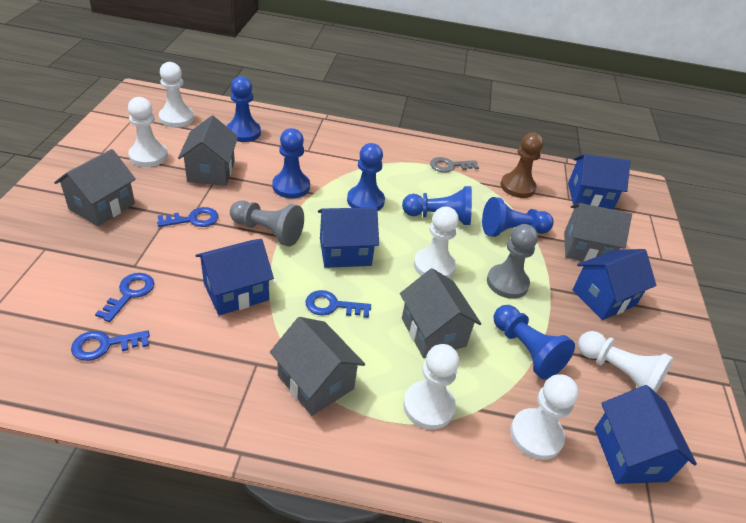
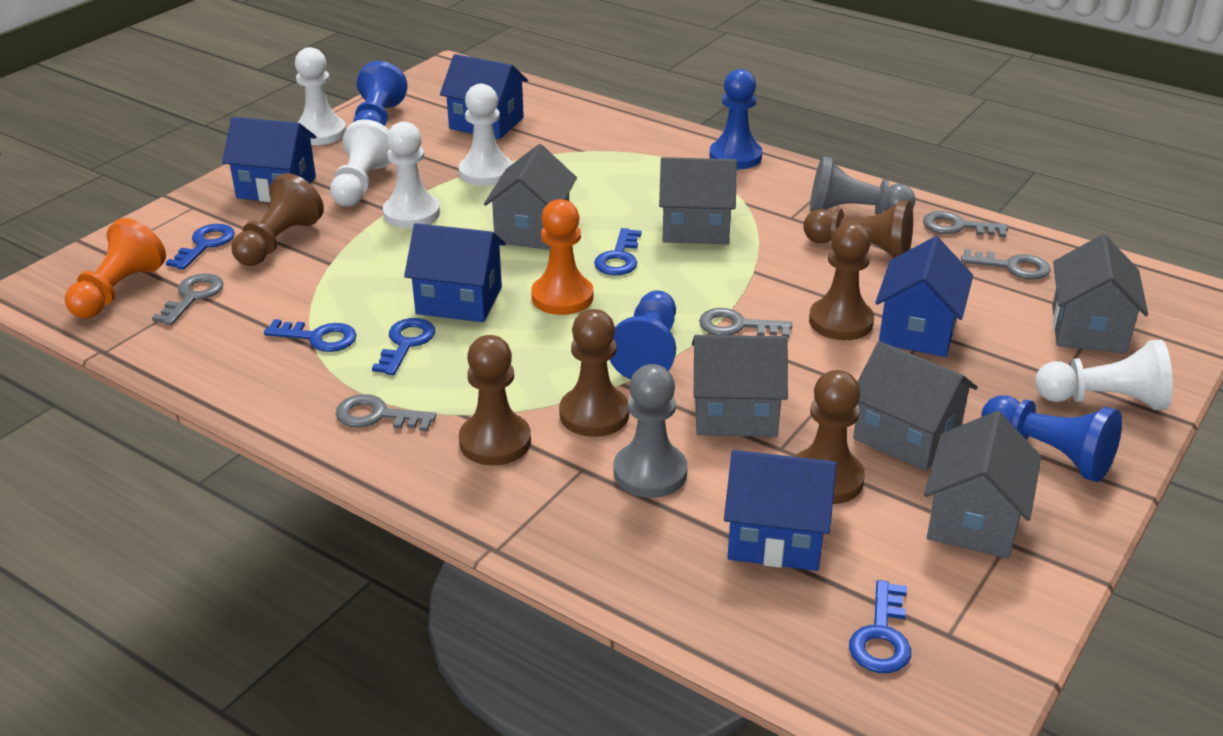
blue key: 4 -> 5
blue pawn: 6 -> 4
brown pawn: 1 -> 6
grey house: 5 -> 6
grey key: 1 -> 5
orange pawn: 0 -> 2
white pawn: 6 -> 5

